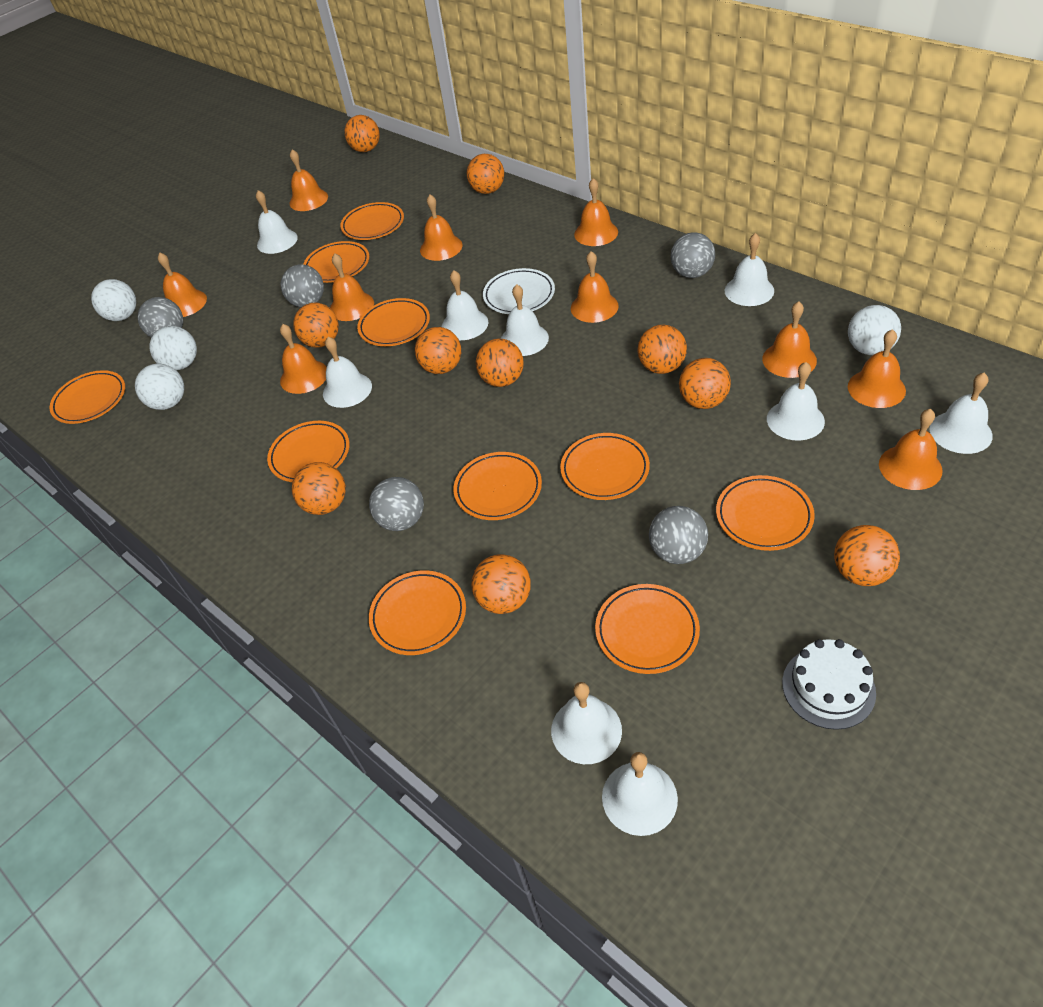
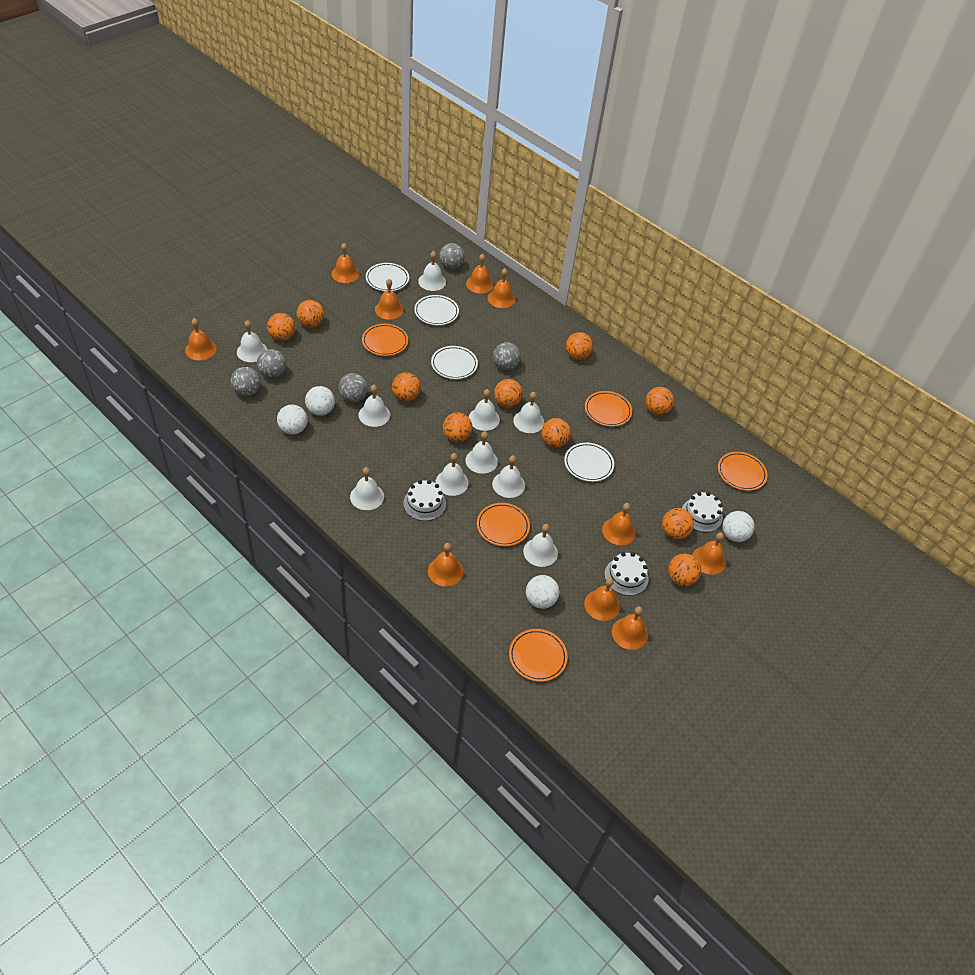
orange plate: 10 -> 5
white bell: 9 -> 10
white cake: 1 -> 3
white plate: 1 -> 4

